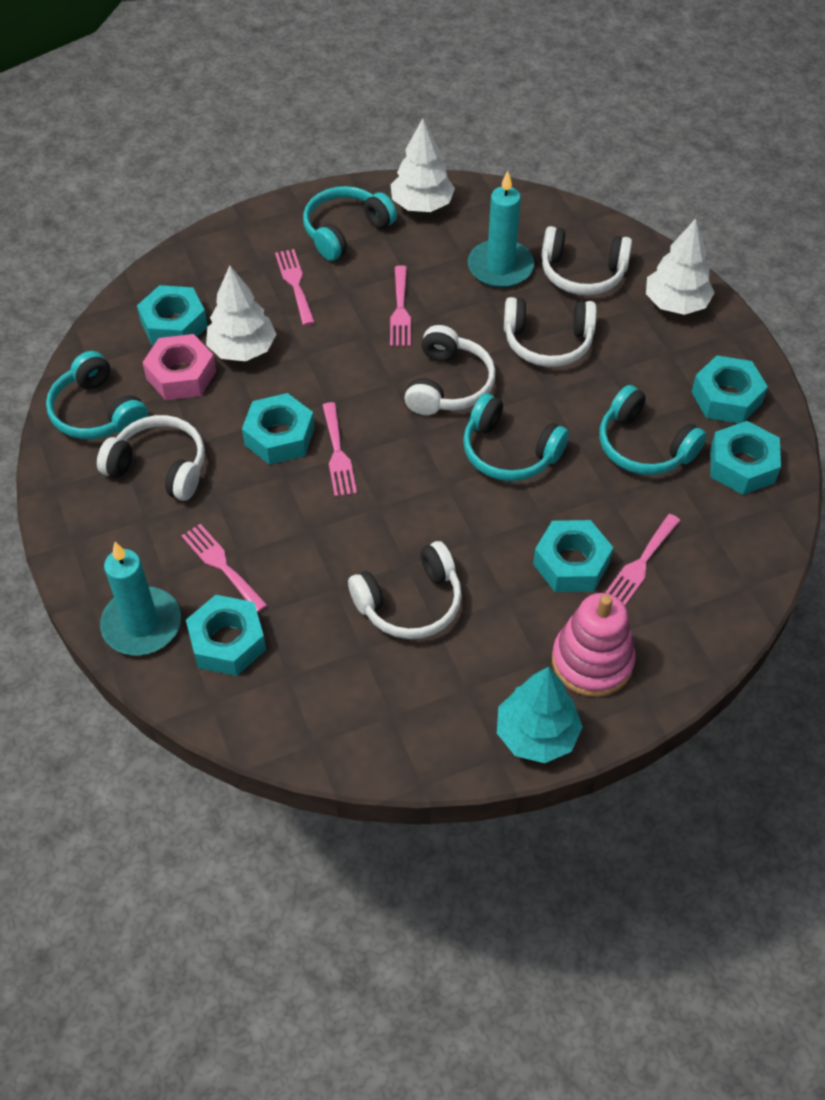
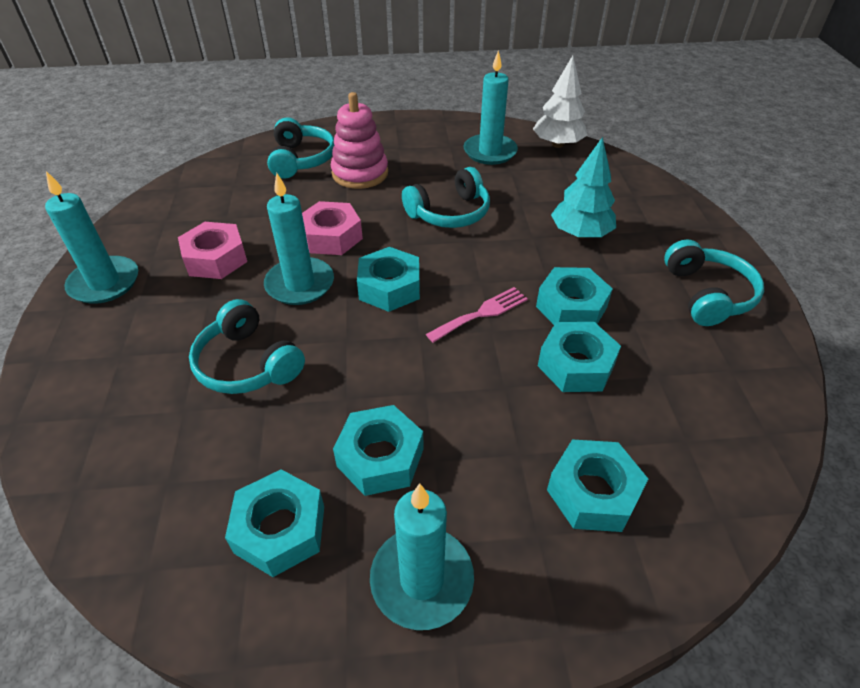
pink fork: 5 -> 1
pink nut: 1 -> 2
turquoise candle: 2 -> 4
white headphones: 5 -> 0
white tree: 3 -> 1

